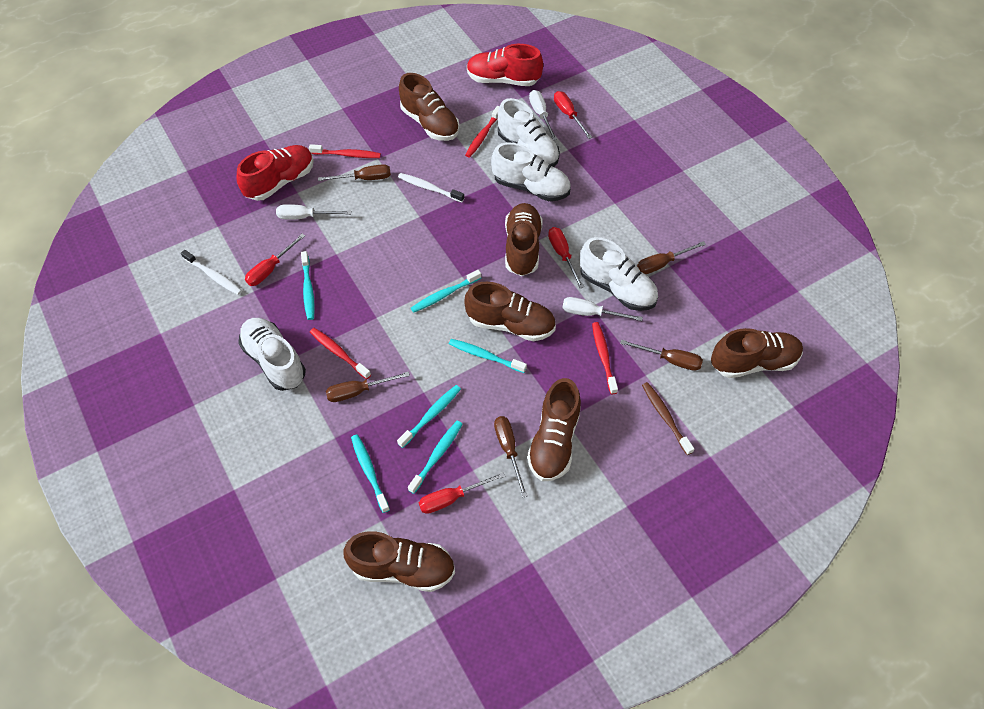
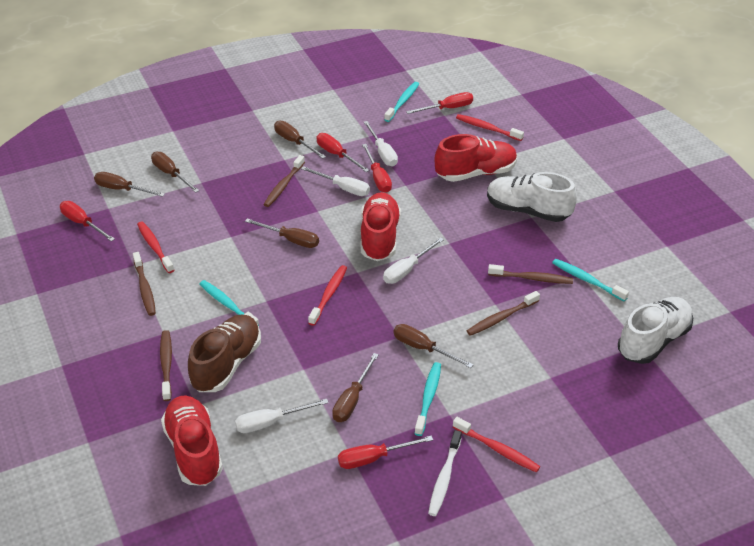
brown screwdriver: 5 -> 6
brown shoe: 6 -> 1
brown toothbrush: 1 -> 5
red screwdriver: 4 -> 5
red shoe: 2 -> 3
turquoise toothbrush: 6 -> 4
white screwdriver: 3 -> 4
white shoe: 4 -> 2
white toothbrush: 2 -> 1

